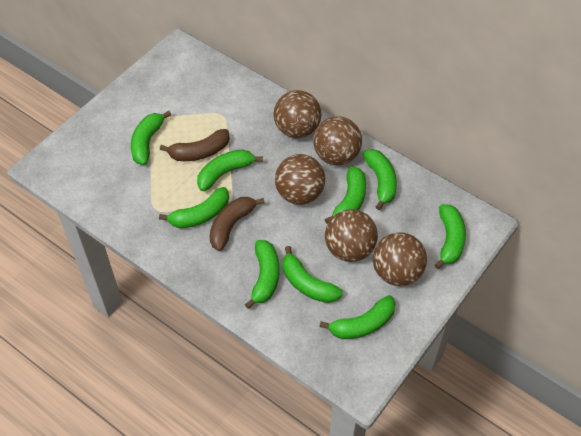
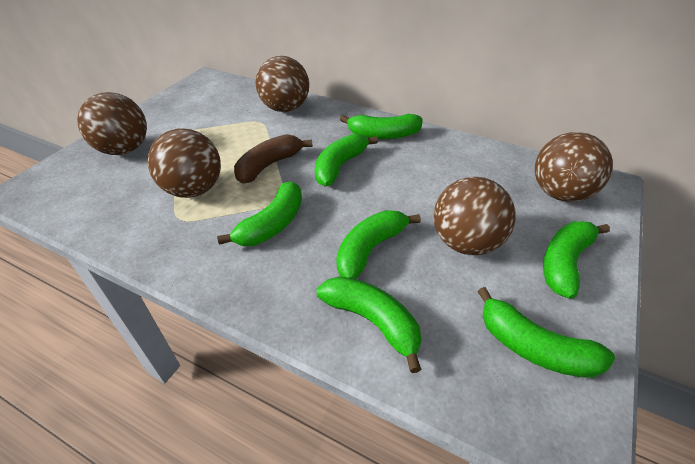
brown banana: 2 -> 1
green banana: 9 -> 7

